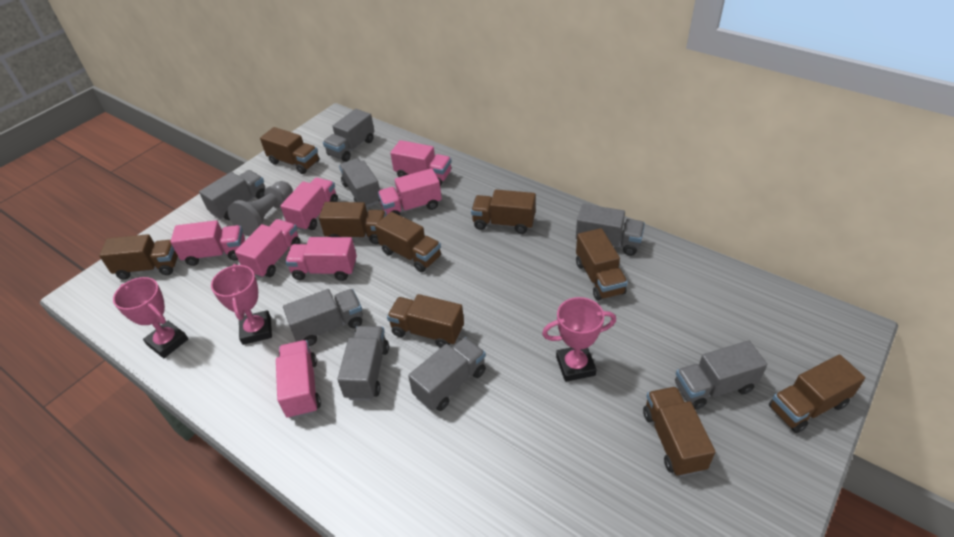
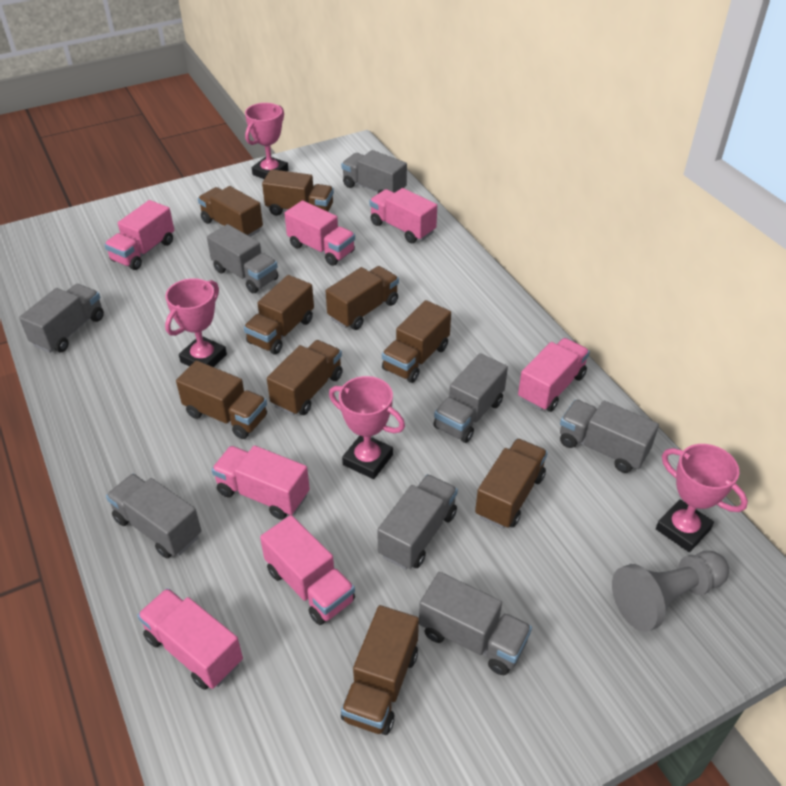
pink trophy: 3 -> 4

